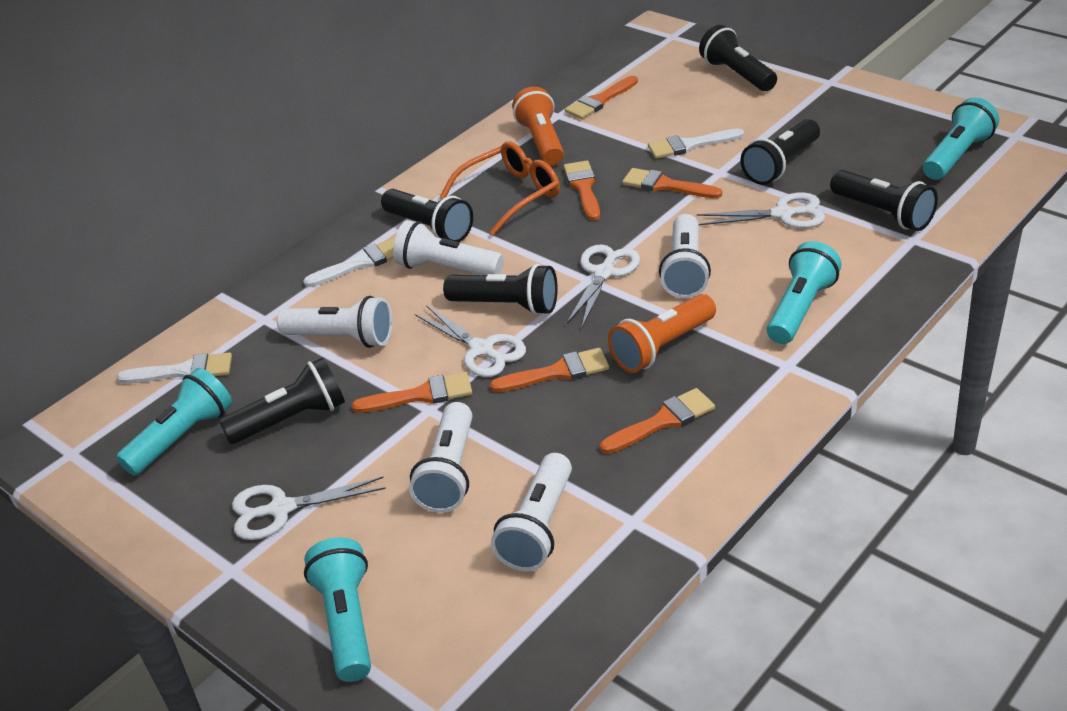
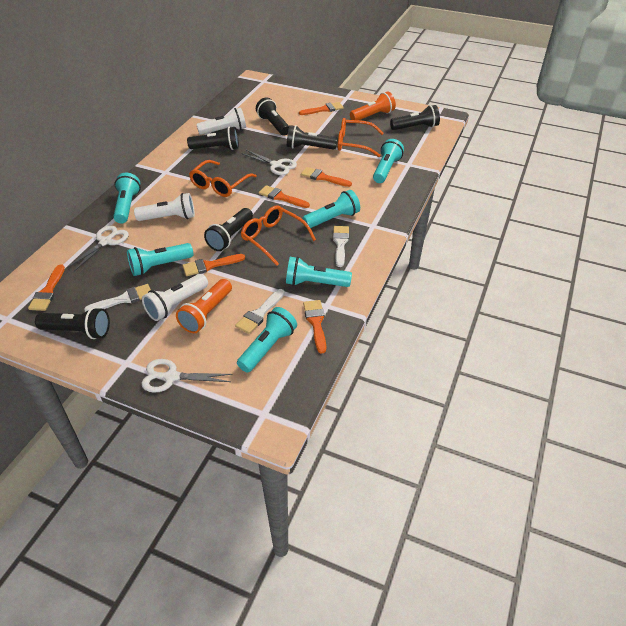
orange glasses: 1 -> 3
turquoise flashlight: 4 -> 6
white flashlight: 5 -> 3
white scissors: 4 -> 3

